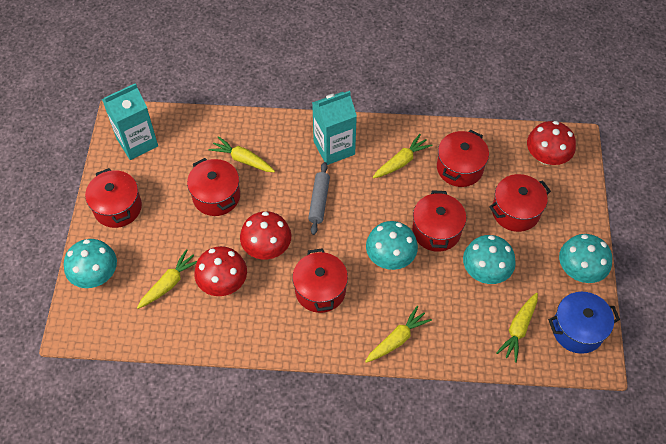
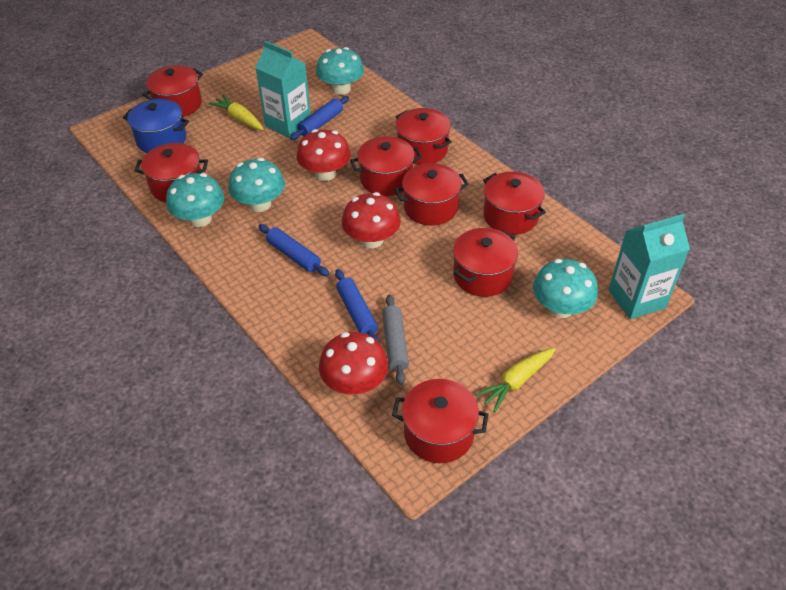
blue rolling pin: 0 -> 3
red pot: 6 -> 8
yellow carrot: 5 -> 2

